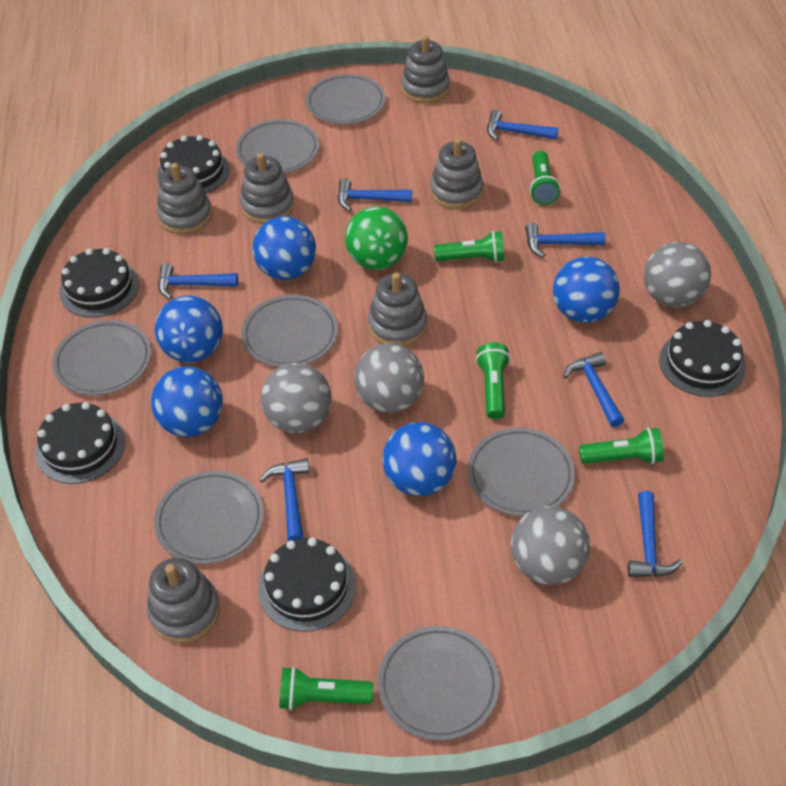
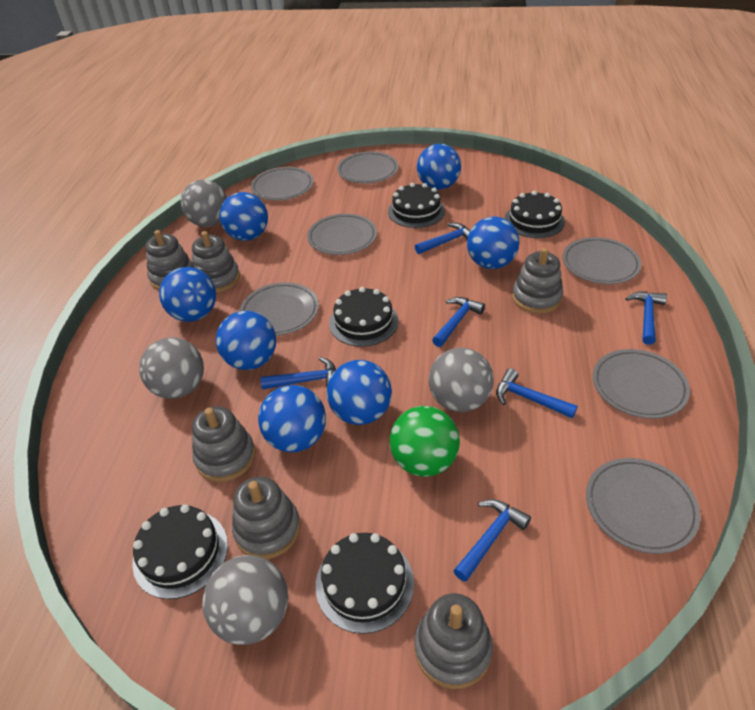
blue ball: 5 -> 7
blue hammer: 7 -> 6
green flashlight: 5 -> 0

